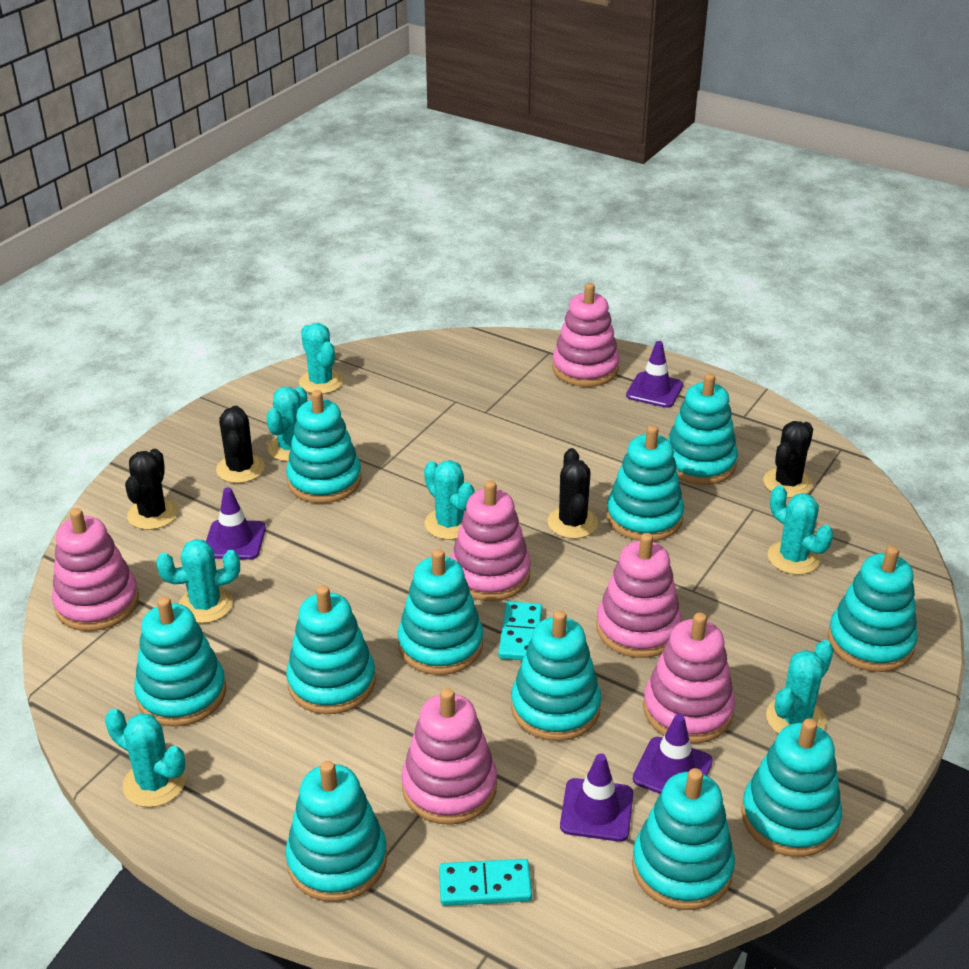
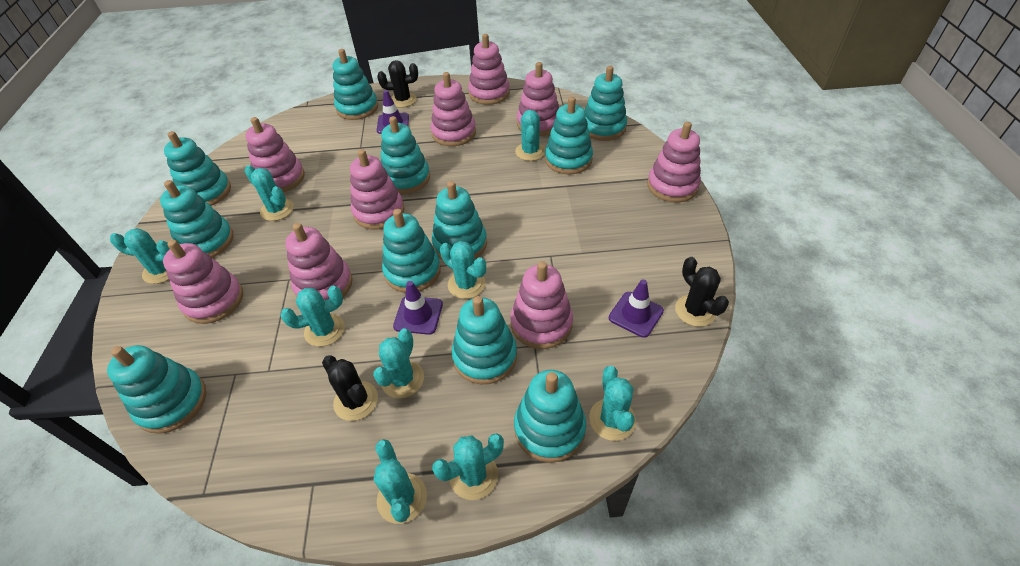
black cactus: 4 -> 3
pink stacking toy: 6 -> 9
purple traffic cone: 4 -> 3
turquoise cactus: 7 -> 9
turquoise domino: 2 -> 0

